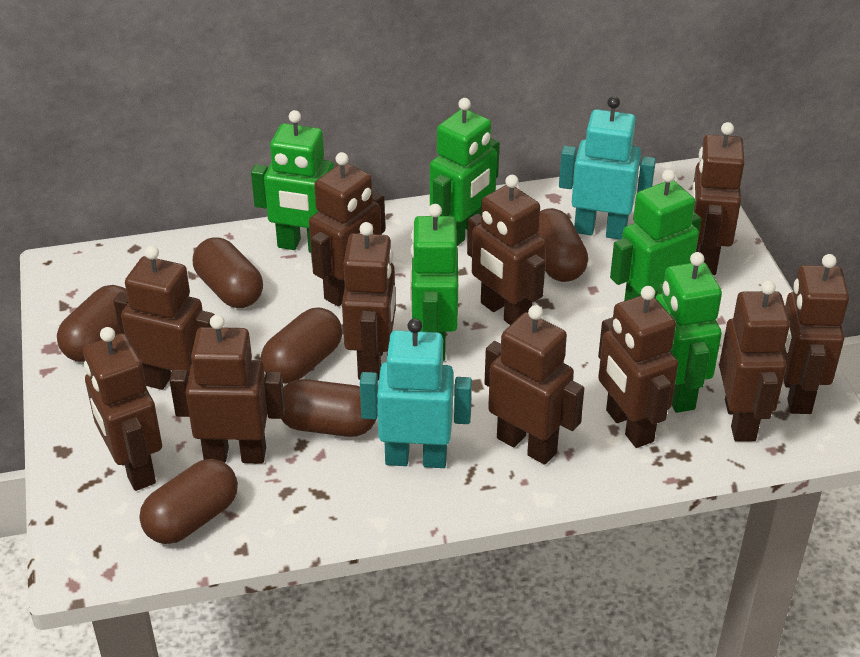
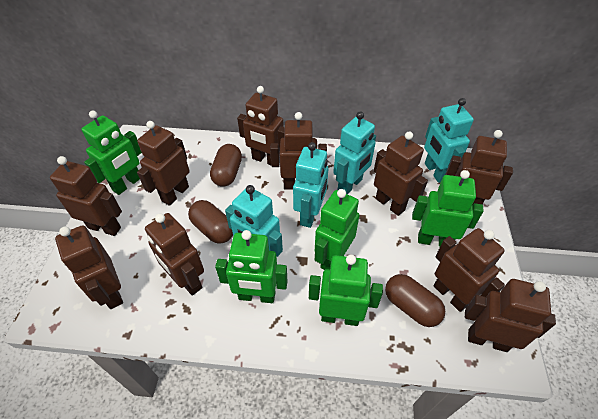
brown capsule: 6 -> 3
brown robot: 11 -> 10
turquoise robot: 2 -> 4

